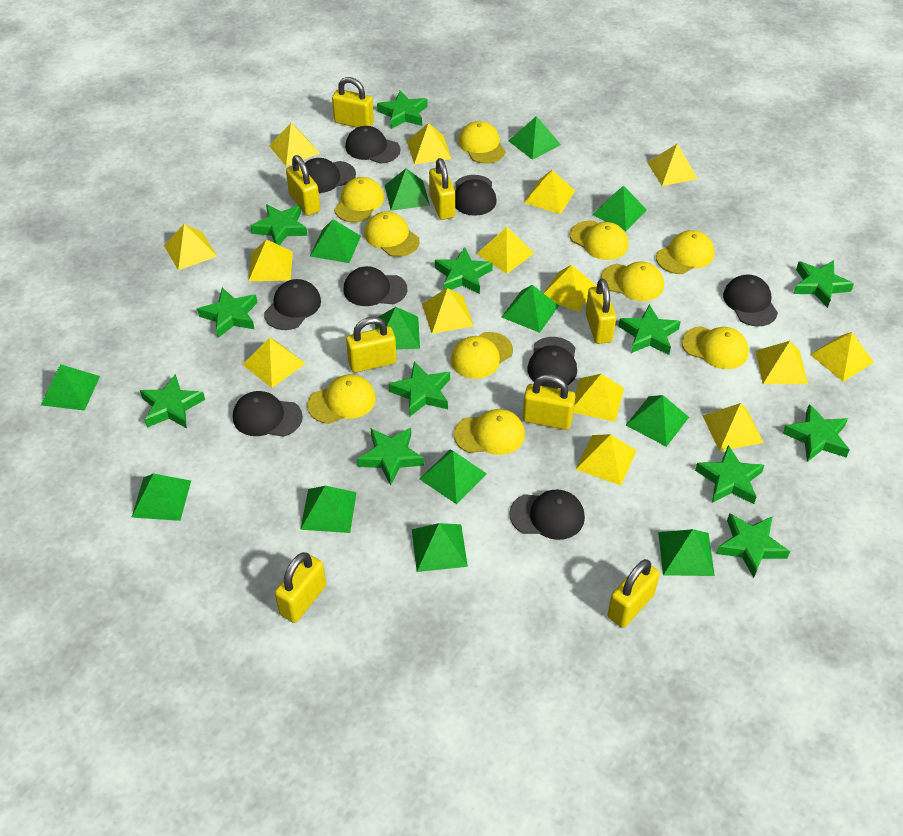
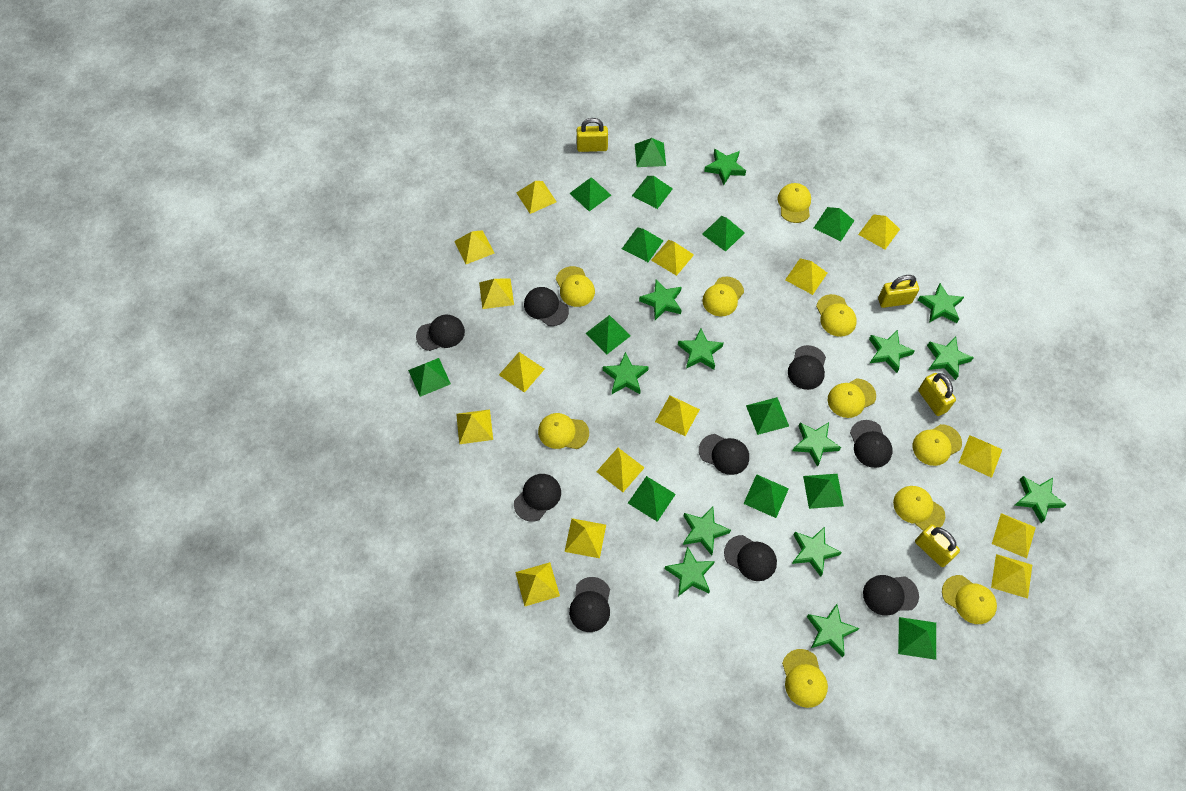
green star: 12 -> 13
yellow padlock: 8 -> 4

